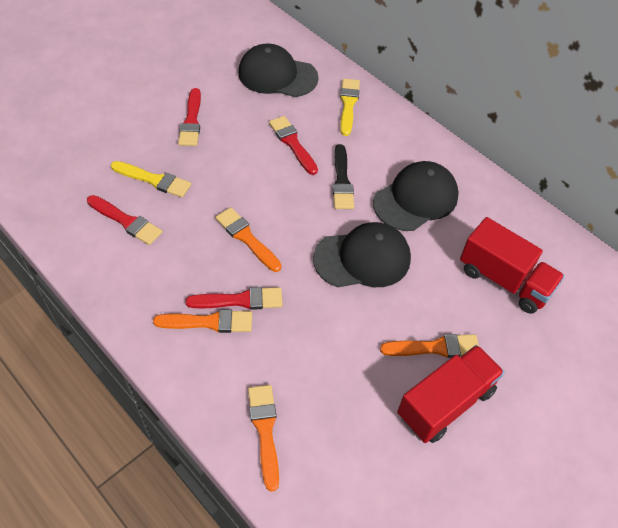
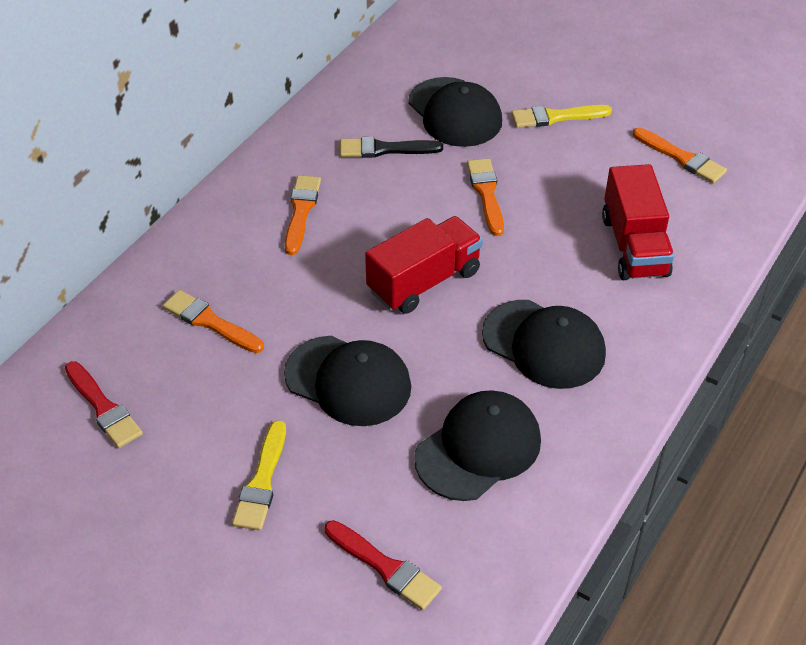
black cap: 3 -> 4
red brush: 4 -> 2

